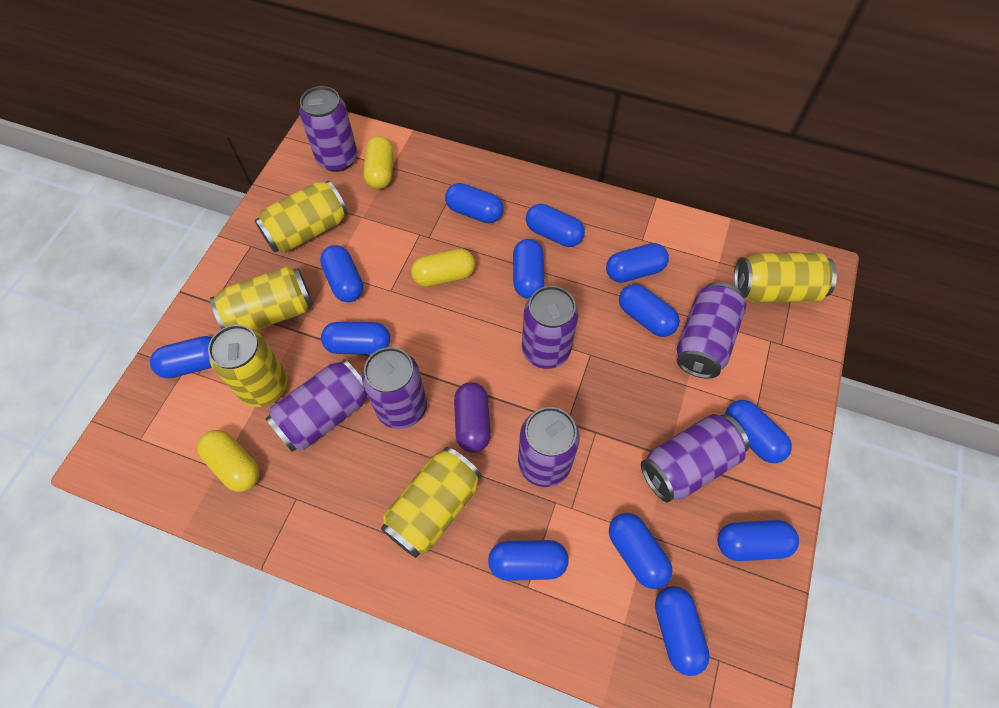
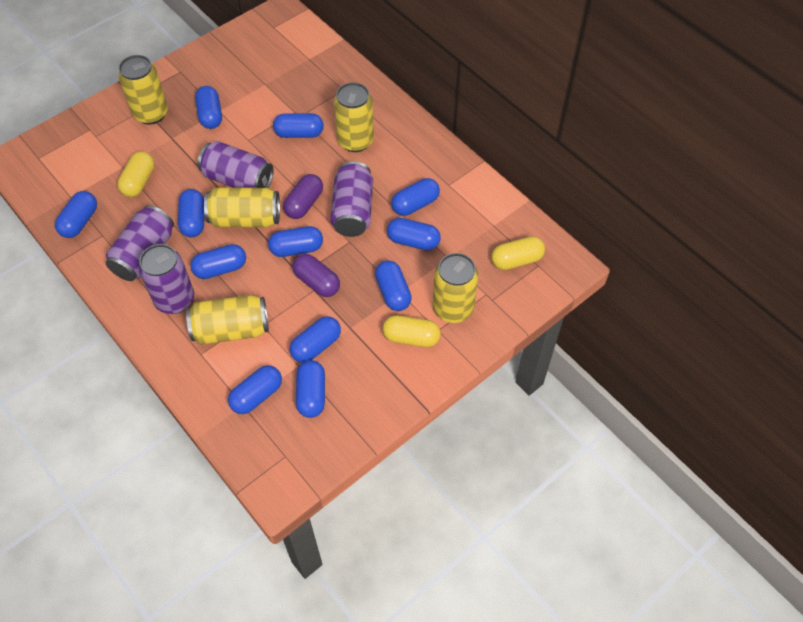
blue capsule: 13 -> 12
purple can: 7 -> 4
purple capsule: 1 -> 2

